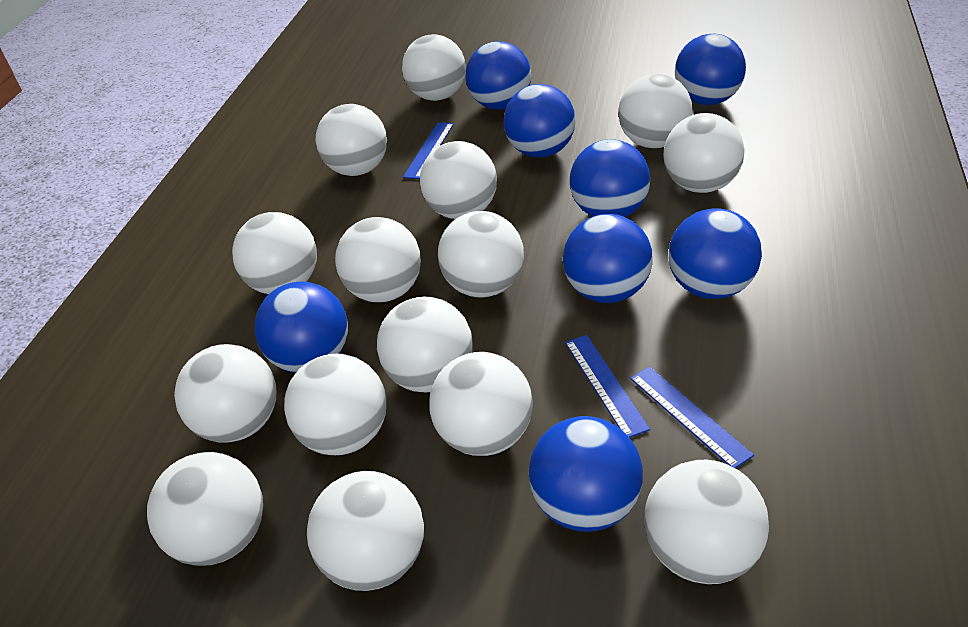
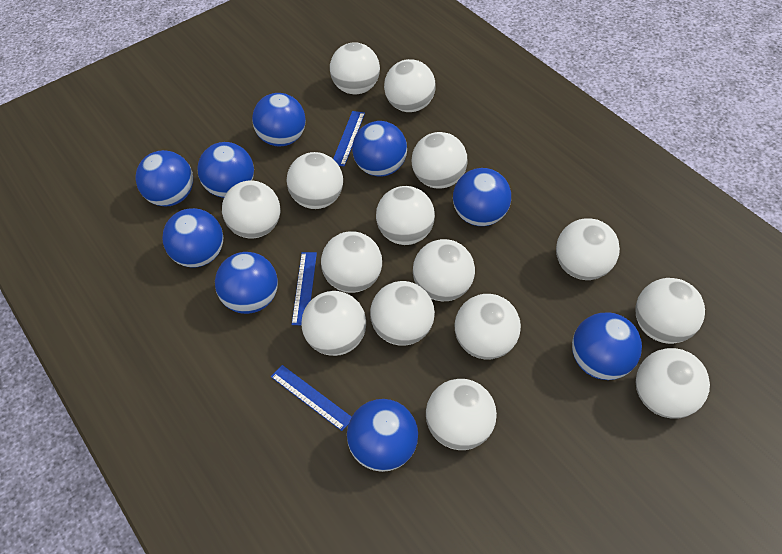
blue ball: 8 -> 9

